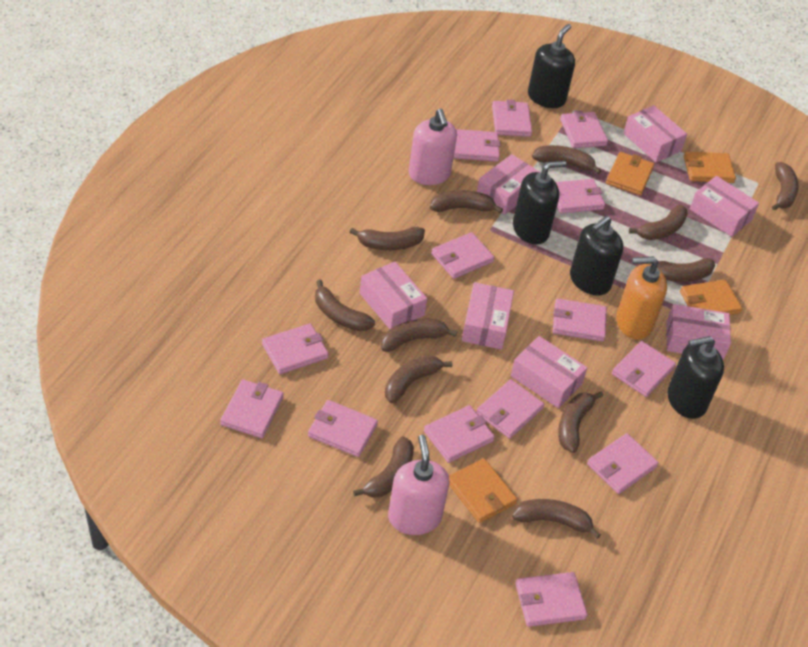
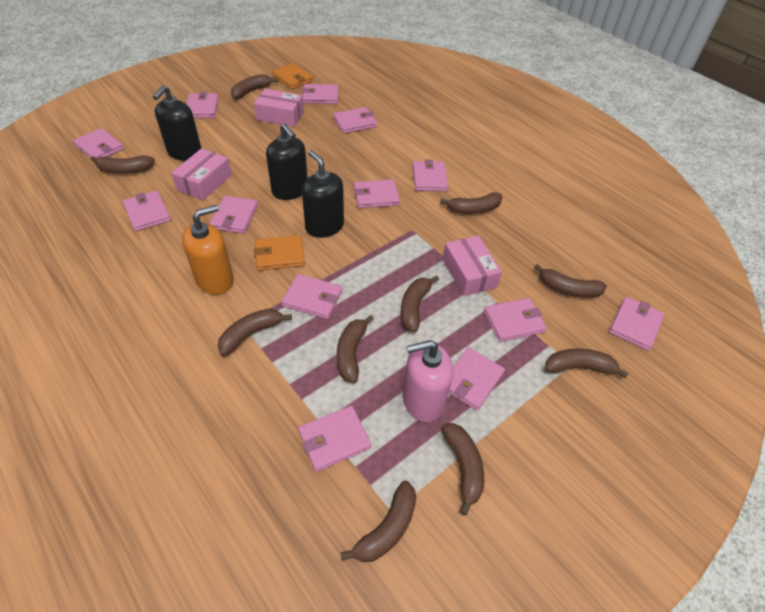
black soap dispenser: 4 -> 3
brown banana: 12 -> 10
orange wallet: 4 -> 2
pink box: 7 -> 3
pink soap dispenser: 2 -> 1
pink wallet: 14 -> 13

